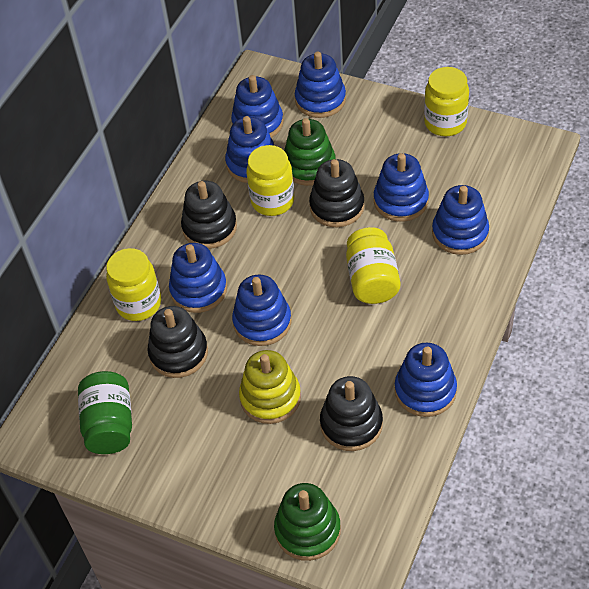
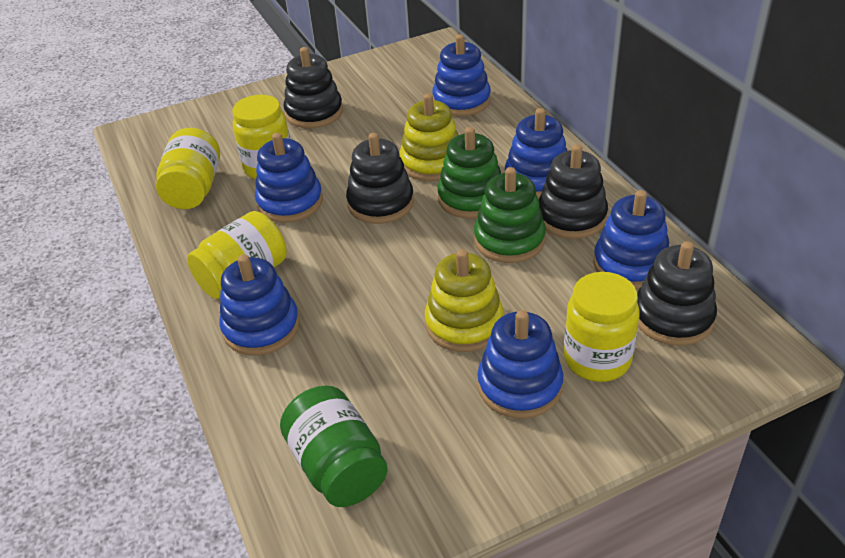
blue stacking toy: 8 -> 6
yellow stacking toy: 1 -> 2

